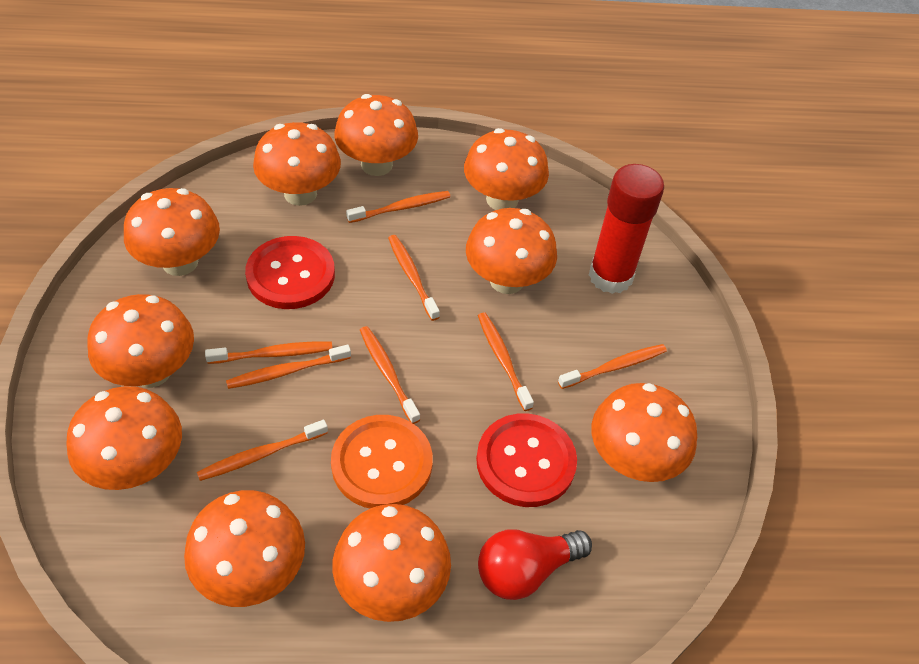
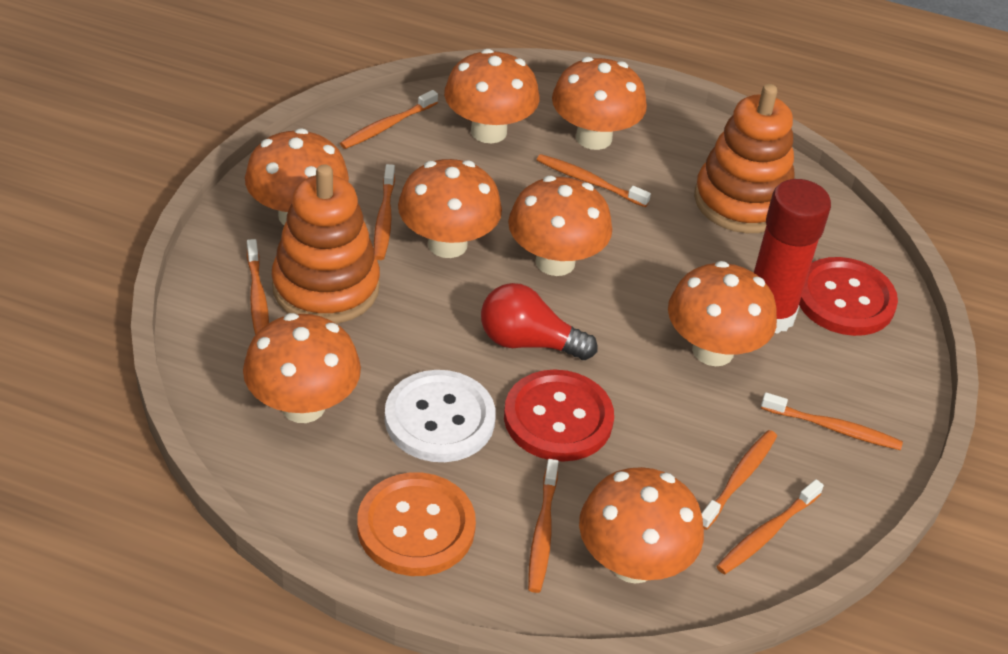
orange mushroom: 10 -> 8
orange stacking toy: 0 -> 2
white button: 0 -> 1

